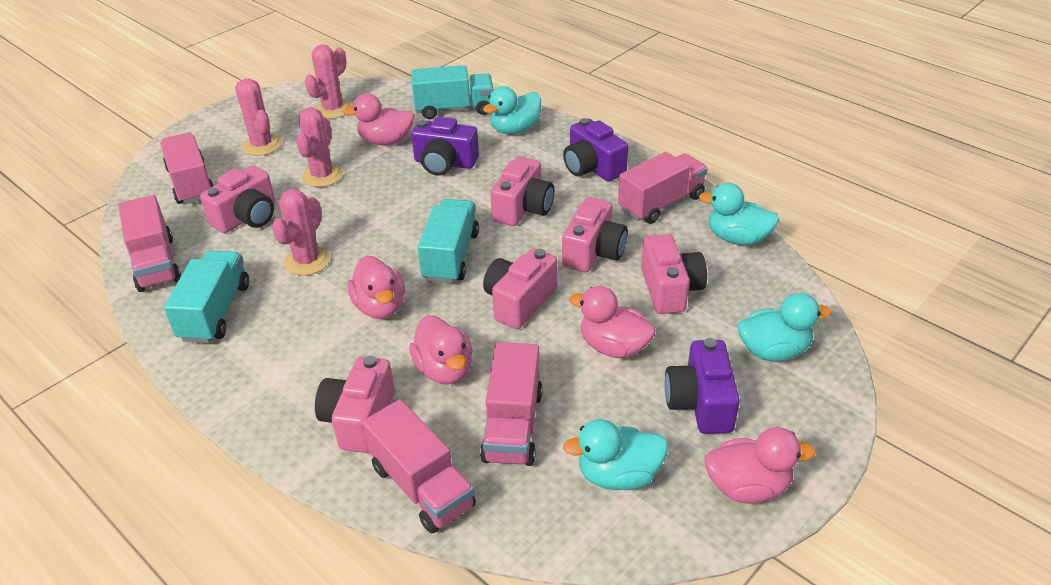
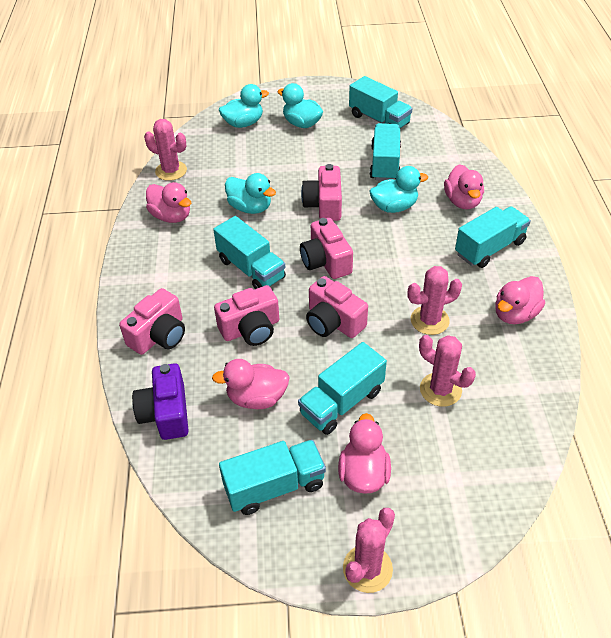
pink camera: 6 -> 5
pink truck: 5 -> 0
purple camera: 3 -> 1
turquoise truck: 3 -> 6

